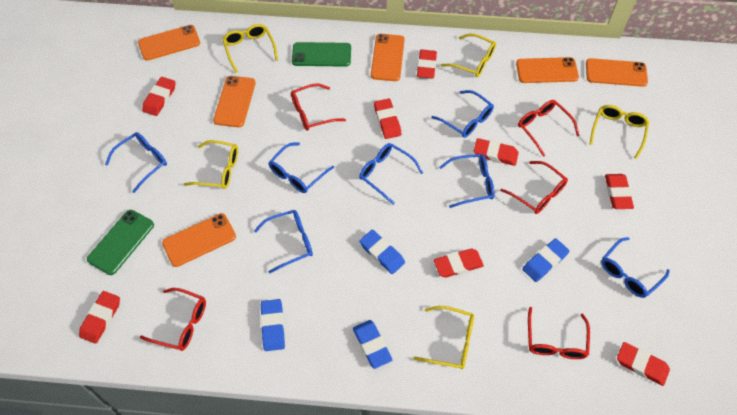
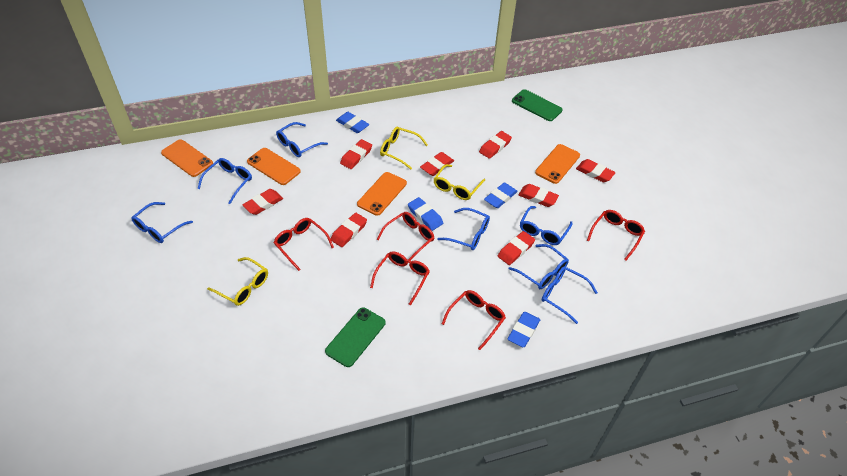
orange phone: 6 -> 4
yellow glasses: 5 -> 3

